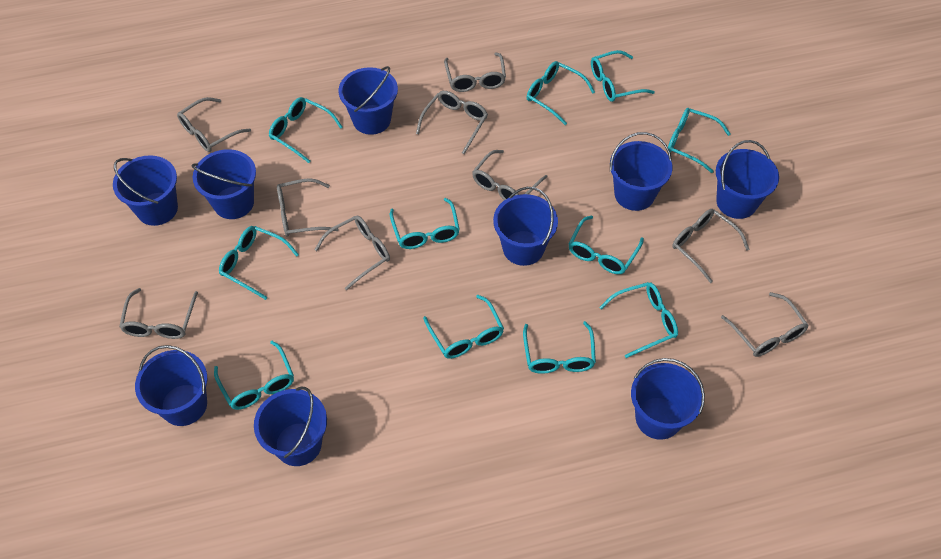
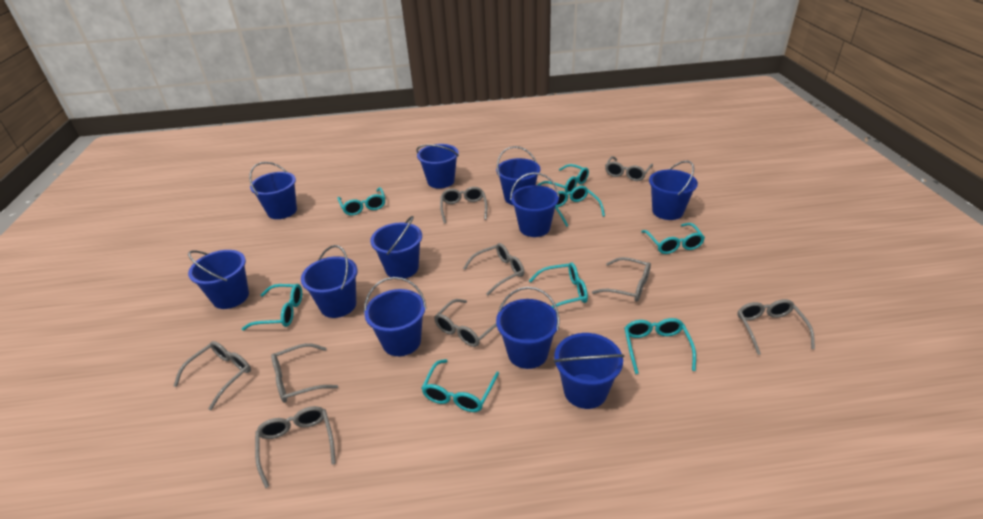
blue bucket: 9 -> 11
turquoise glasses: 11 -> 8

